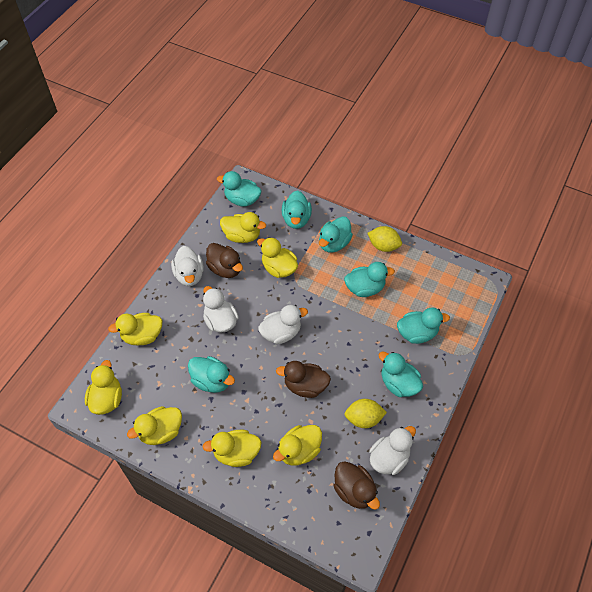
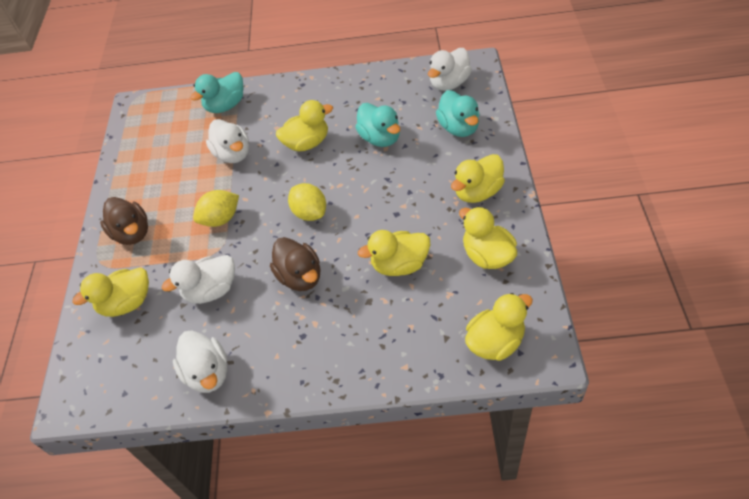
brown duck: 3 -> 2
turquoise duck: 7 -> 3
yellow duck: 7 -> 6

